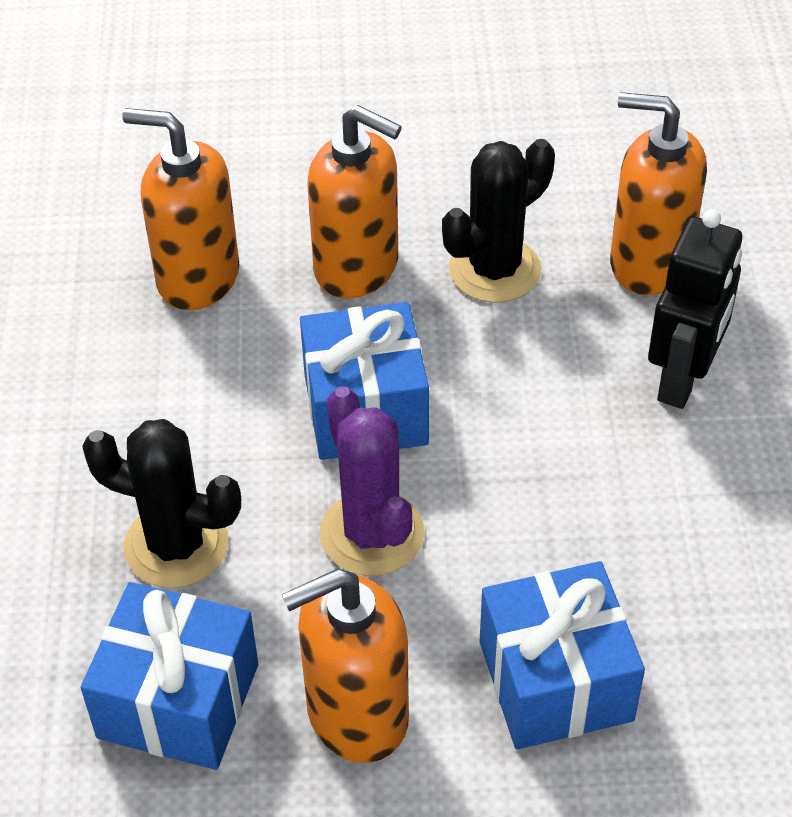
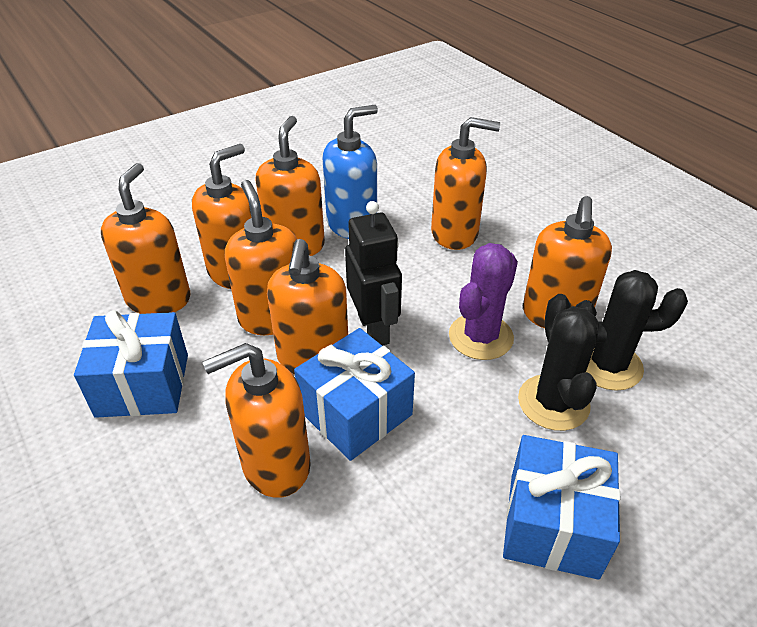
blue soap dispenser: 0 -> 1
orange soap dispenser: 4 -> 8

